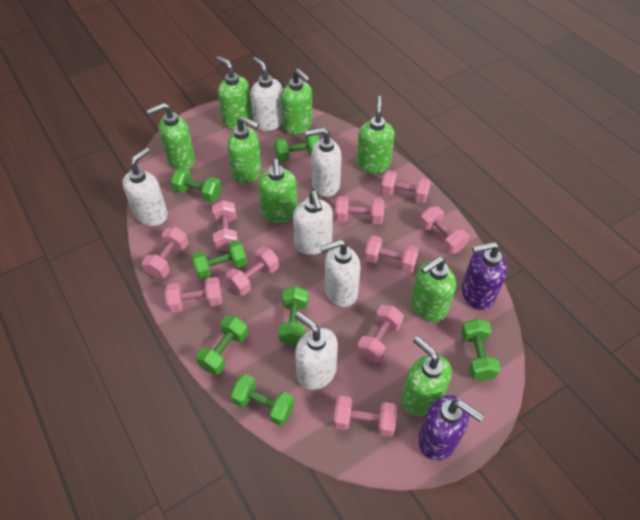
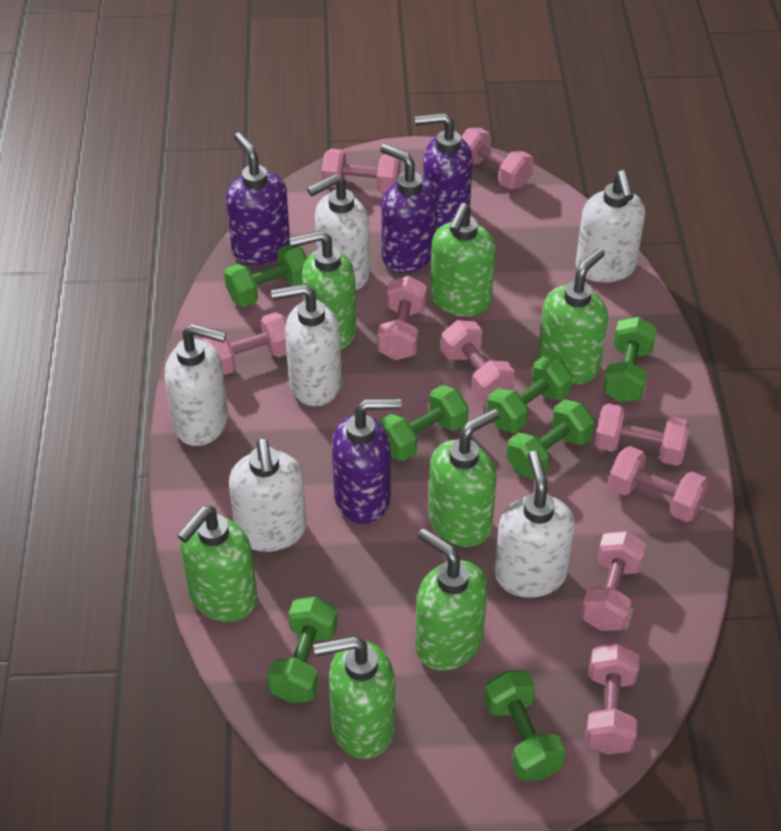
green soap dispenser: 8 -> 7
pink dumbbell: 10 -> 9
purple soap dispenser: 2 -> 4

